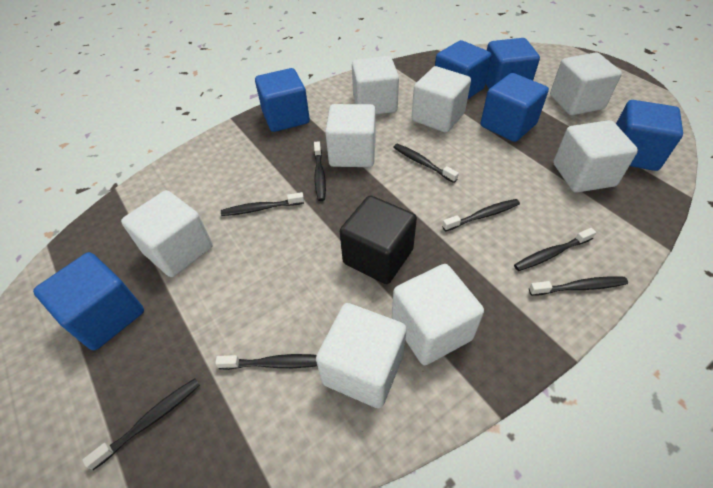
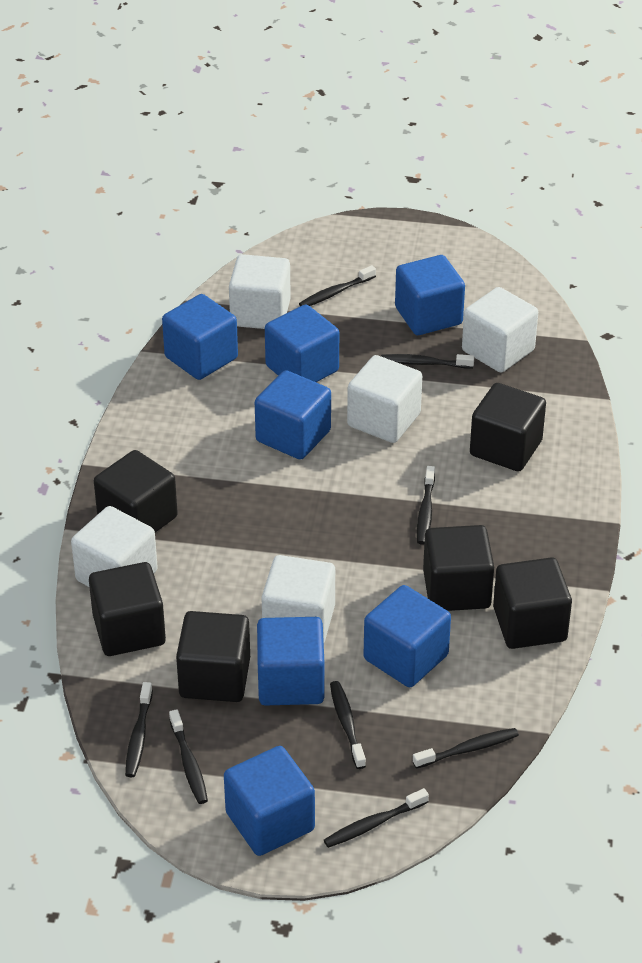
black cube: 1 -> 6
blue cube: 6 -> 7
white cube: 8 -> 5

